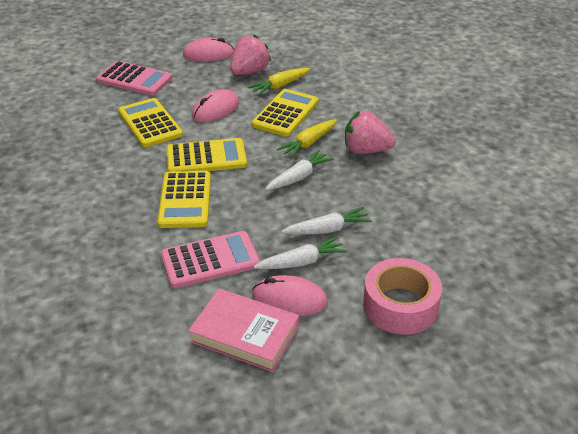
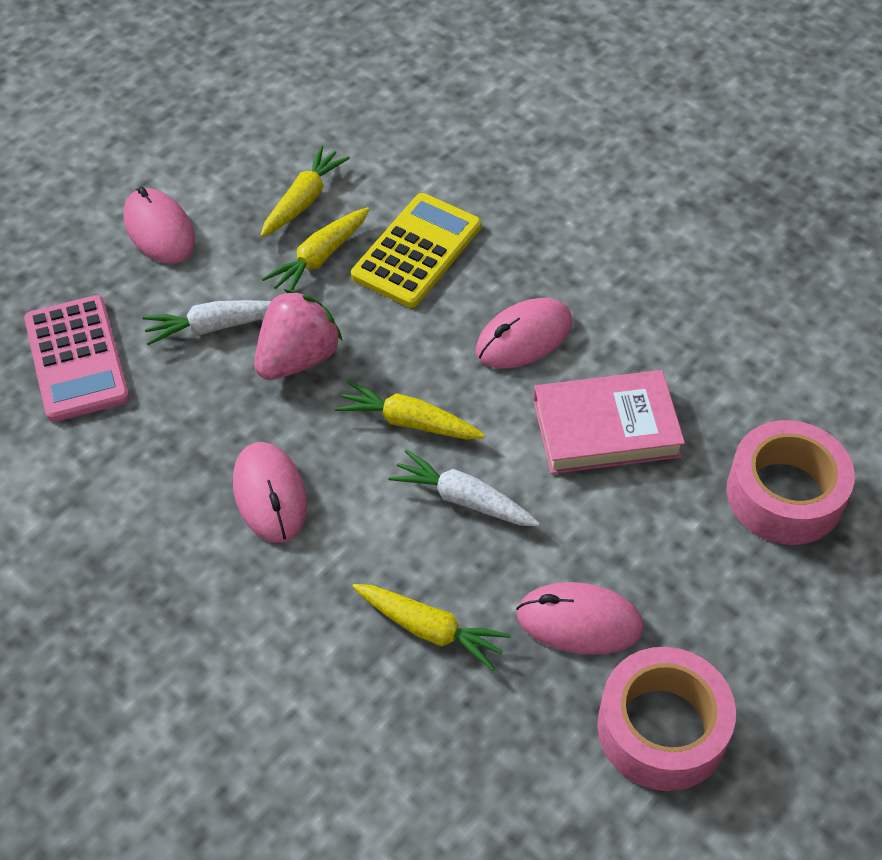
pink calculator: 2 -> 1
pink mouse: 3 -> 4
pink strawberry: 2 -> 1
pink tape: 1 -> 2
white carrot: 3 -> 2
yellow calculator: 4 -> 1
yellow carrot: 2 -> 4

